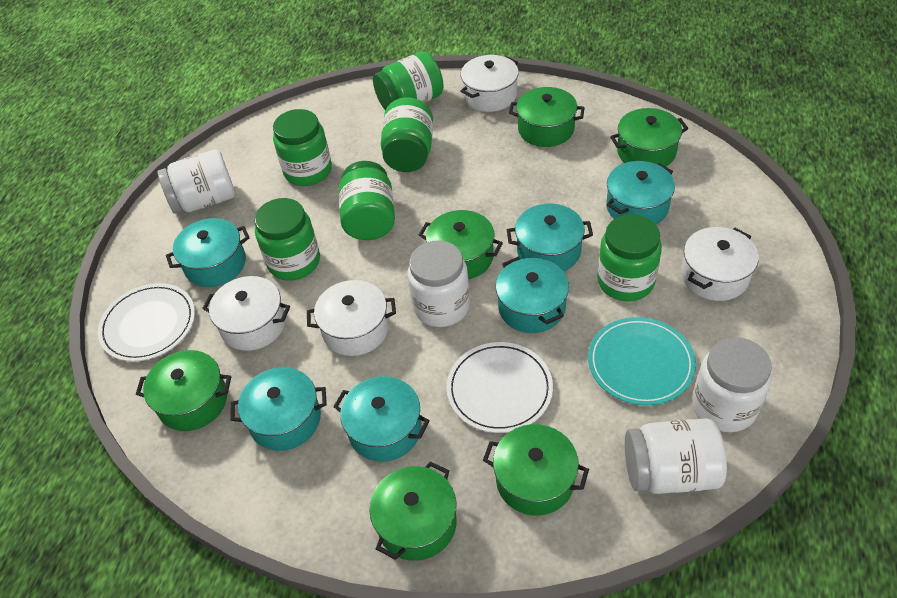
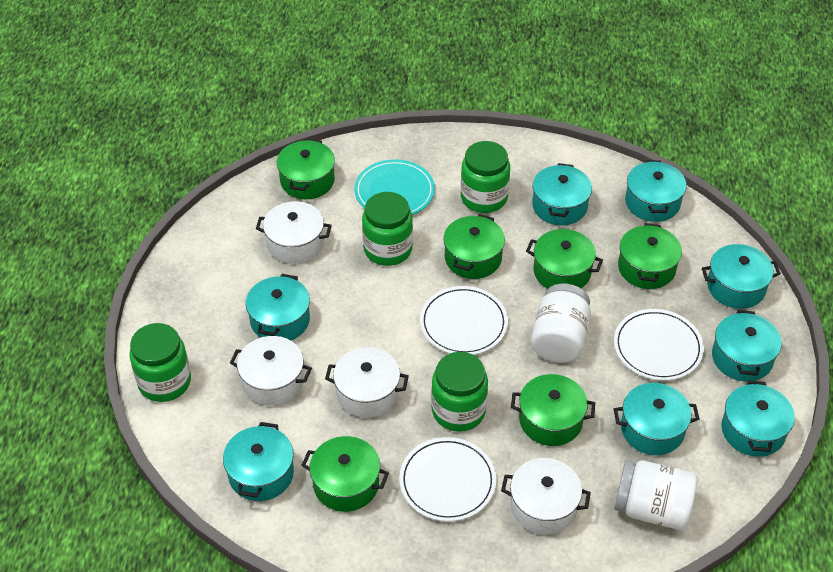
green jar: 6 -> 4
turquoise pot: 6 -> 8
white jar: 4 -> 2
white plate: 2 -> 3

